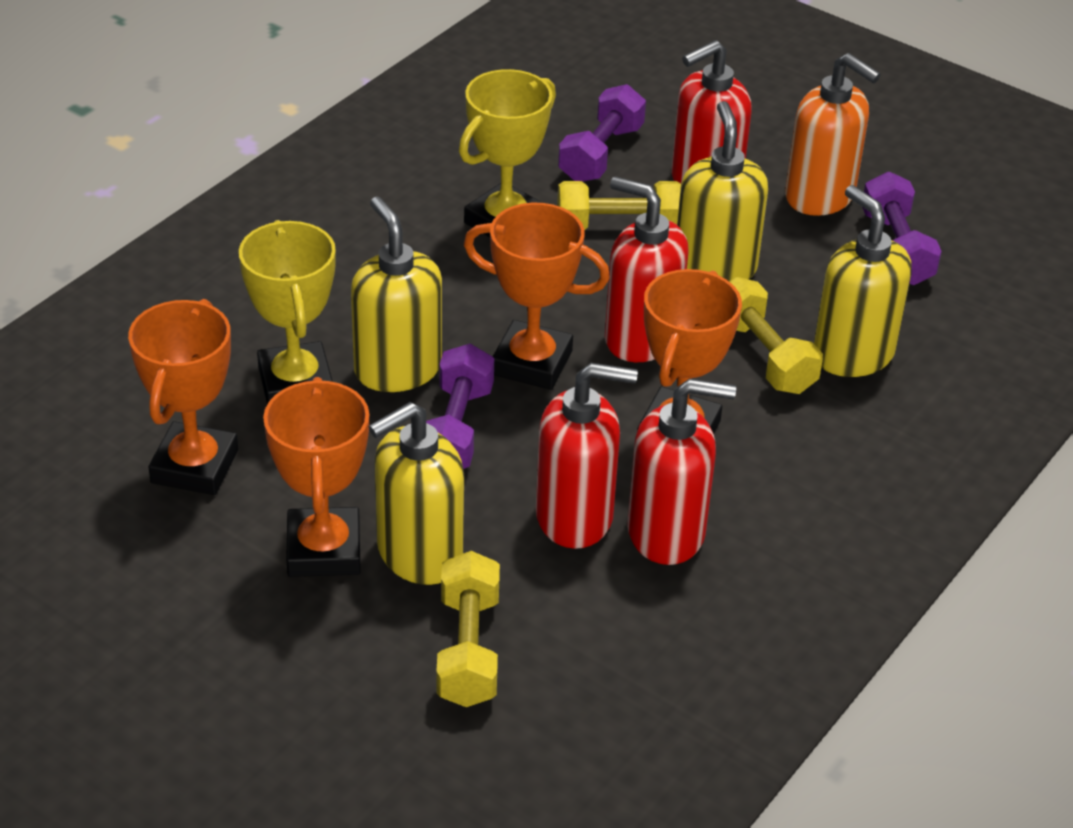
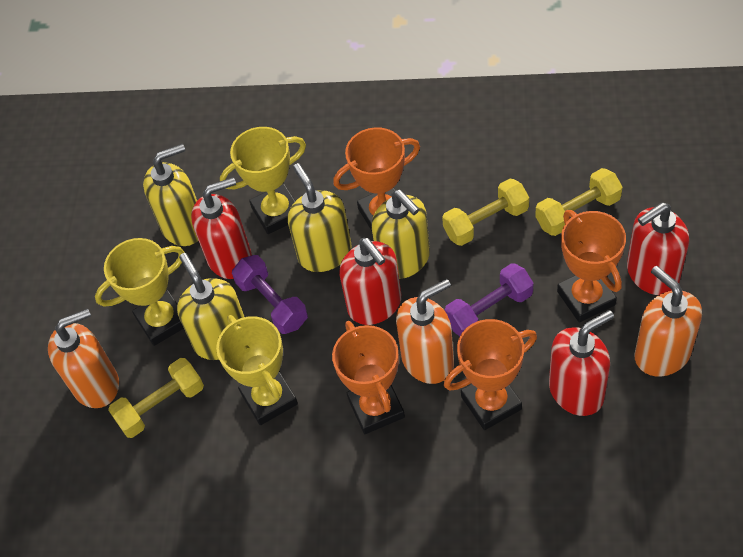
orange soap dispenser: 1 -> 3
purple dumbbell: 3 -> 2
yellow trophy: 2 -> 3

